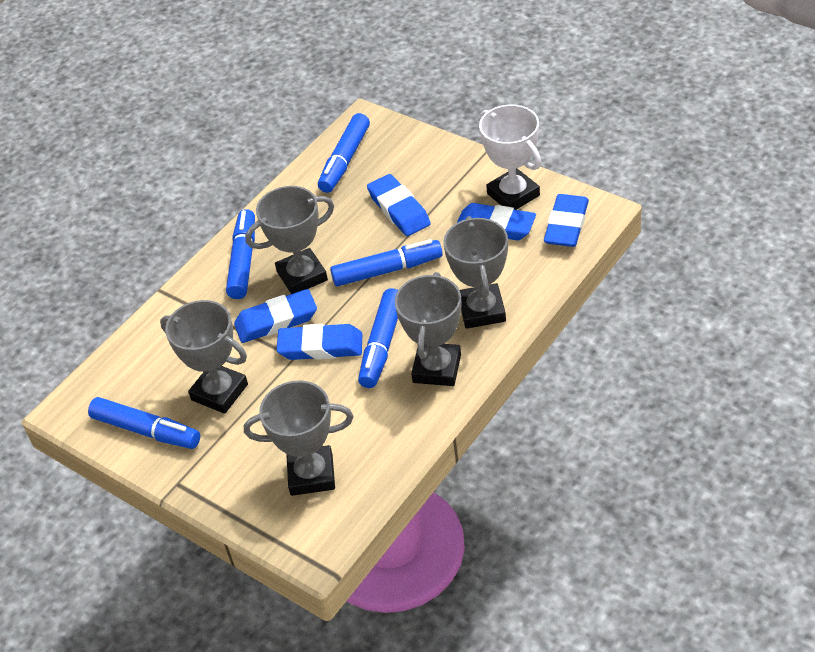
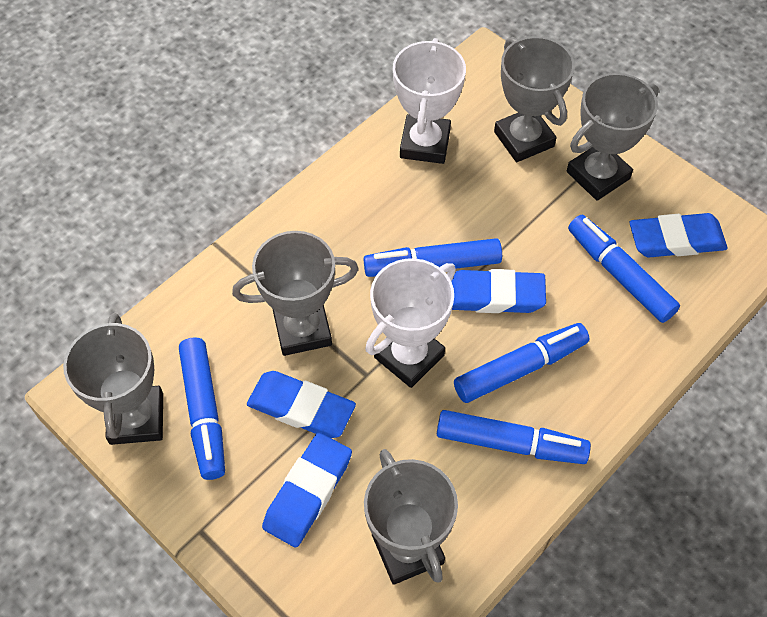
blue eraser: 5 -> 4
white trophy: 1 -> 2

